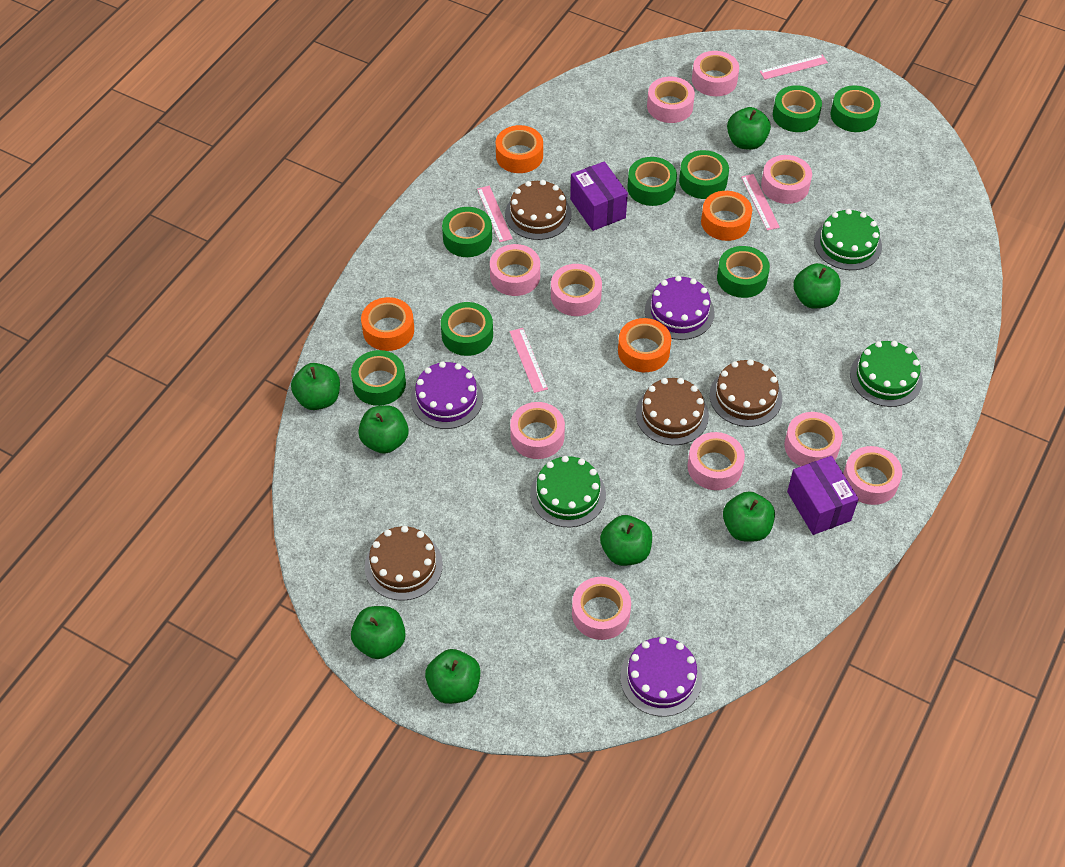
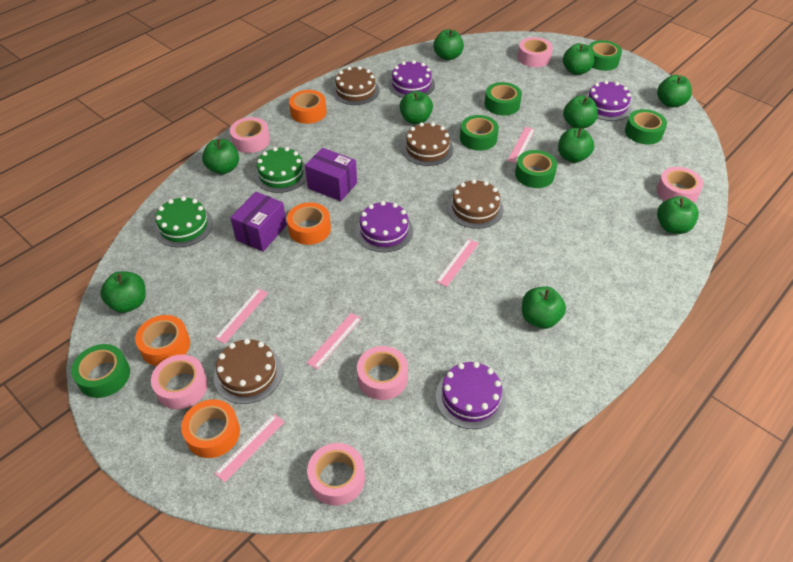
green apple: 8 -> 10
green cake: 3 -> 2
green tape: 8 -> 6
pink ruler: 4 -> 5
pink tape: 10 -> 6
purple cake: 3 -> 4

